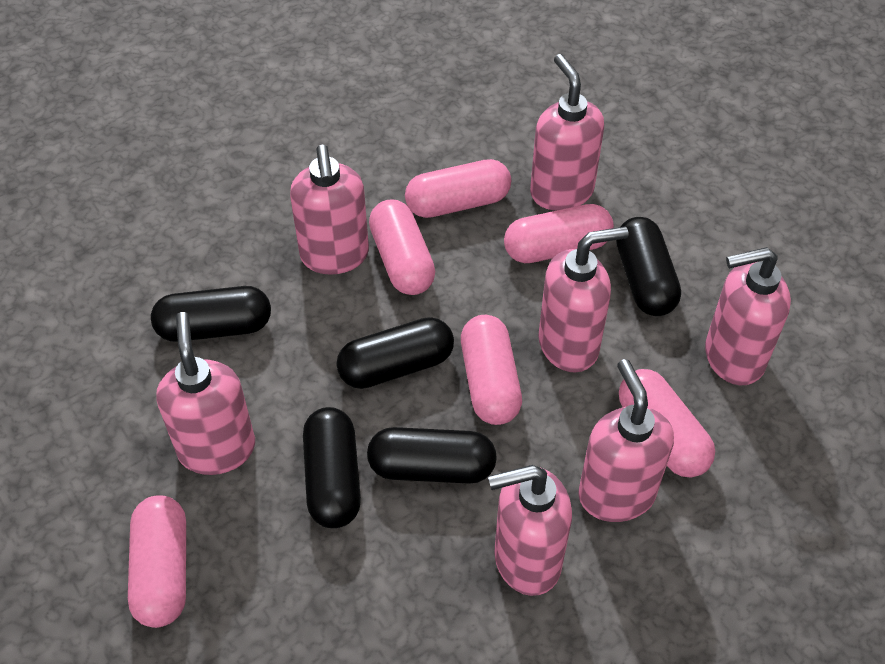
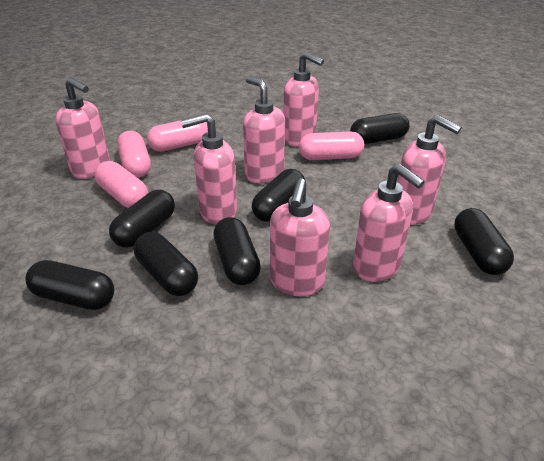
black capsule: 5 -> 7
pink capsule: 6 -> 4

